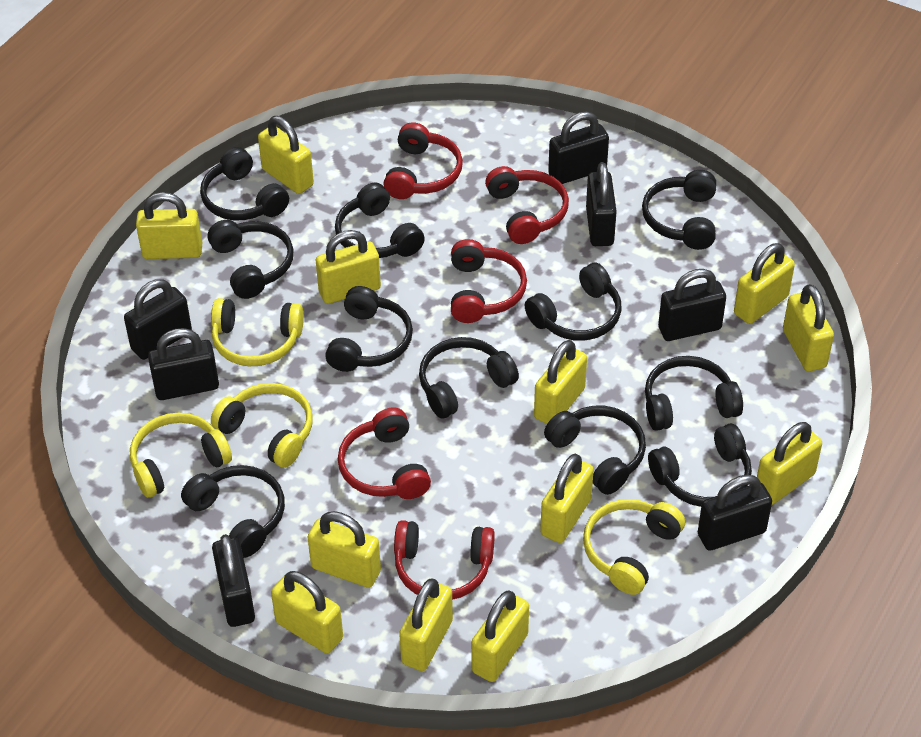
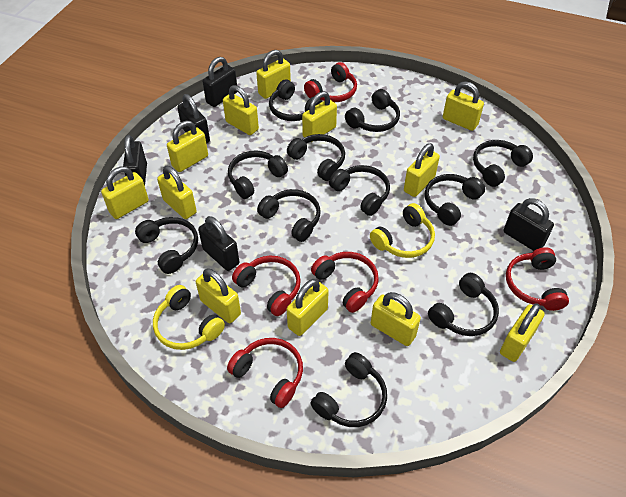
black padlock: 7 -> 5
yellow headphones: 4 -> 2

